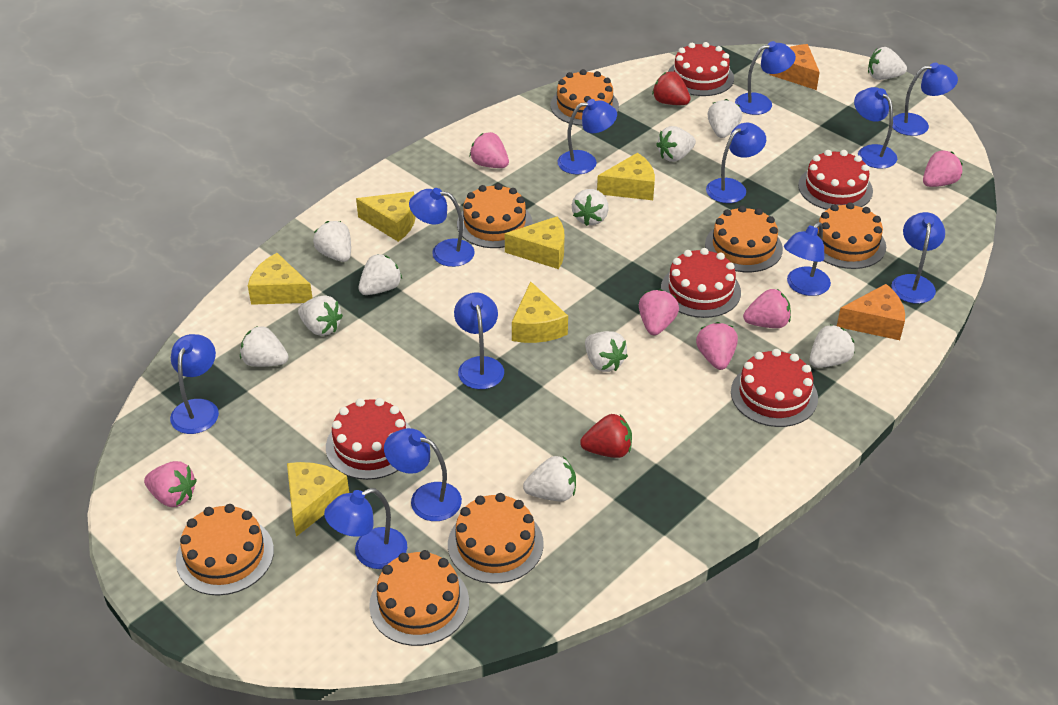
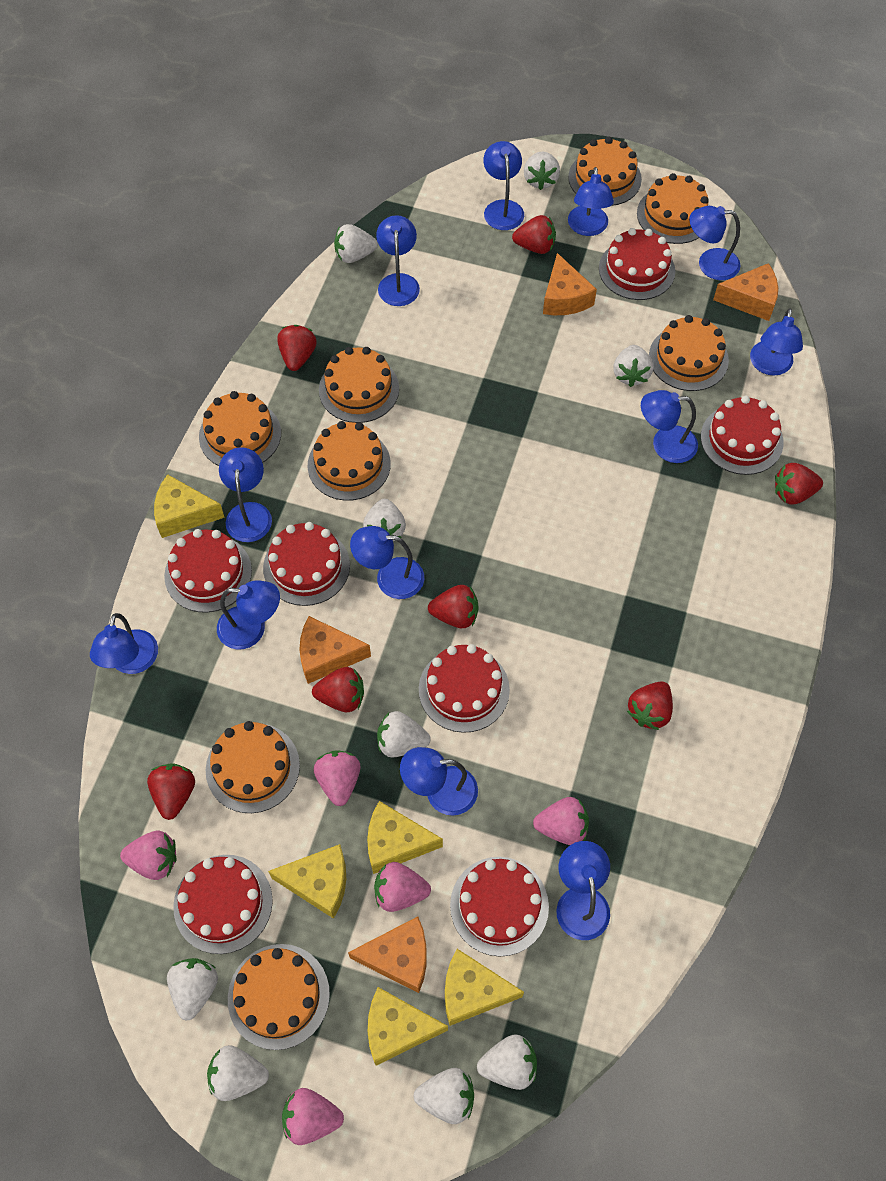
orange cake: 7 -> 8
orange cheese: 2 -> 4
pink strawberry: 6 -> 5
red cake: 5 -> 7
red strawberry: 2 -> 7
white strawberry: 11 -> 9
yellow cheese: 6 -> 5

